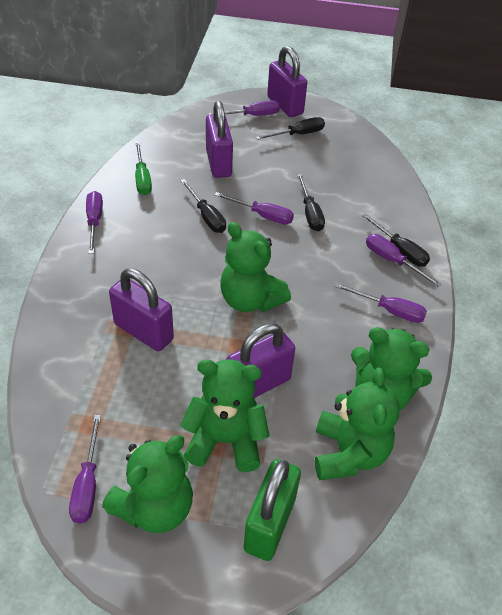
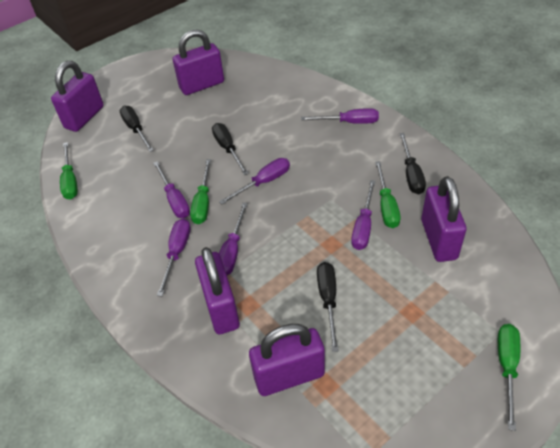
green padlock: 1 -> 0
green screwdriver: 1 -> 4
green teddy bear: 5 -> 0
purple padlock: 4 -> 5

